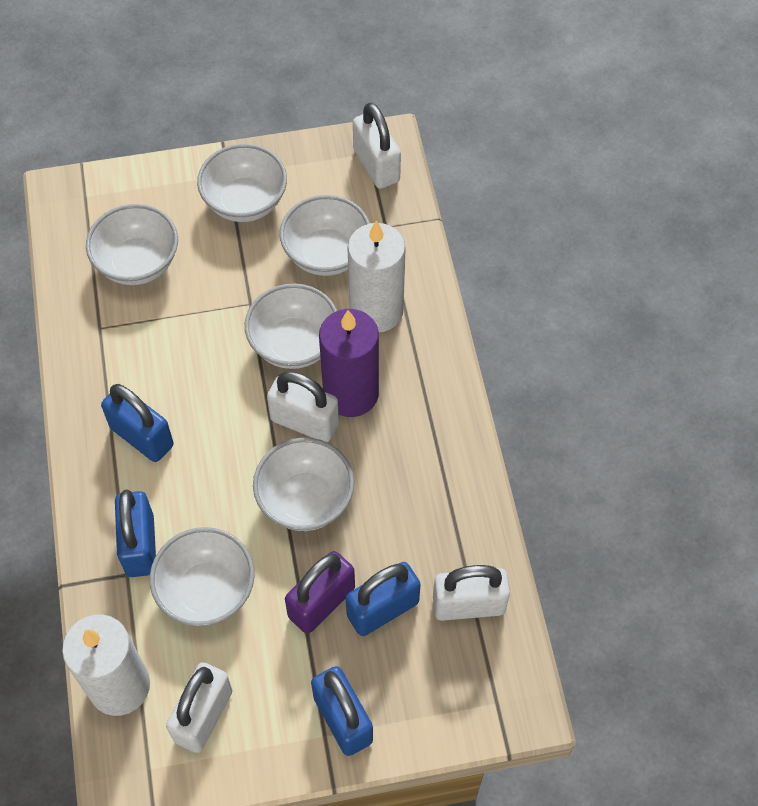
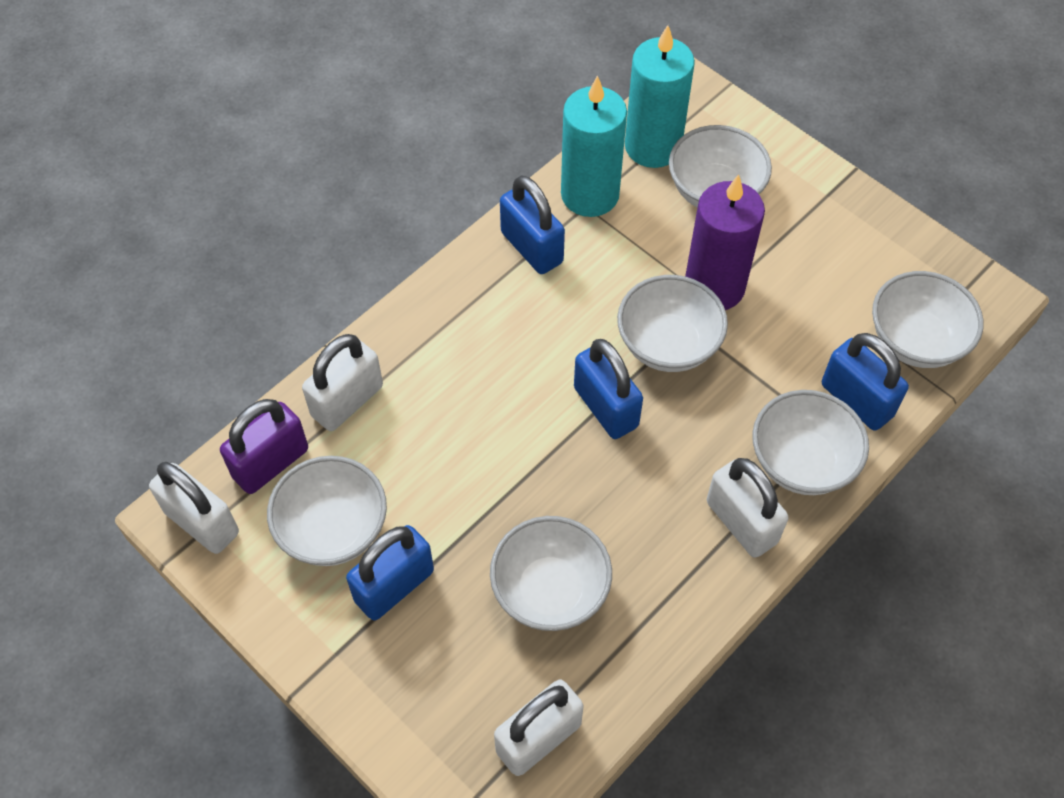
turquoise candle: 0 -> 2
white candle: 2 -> 0

